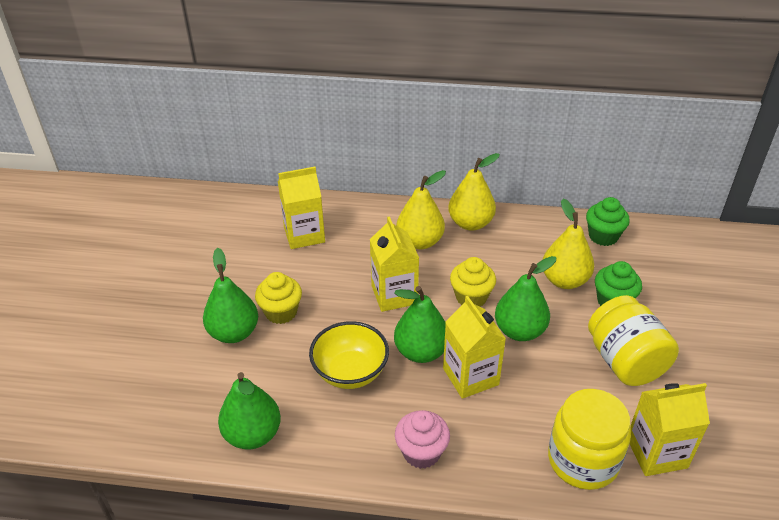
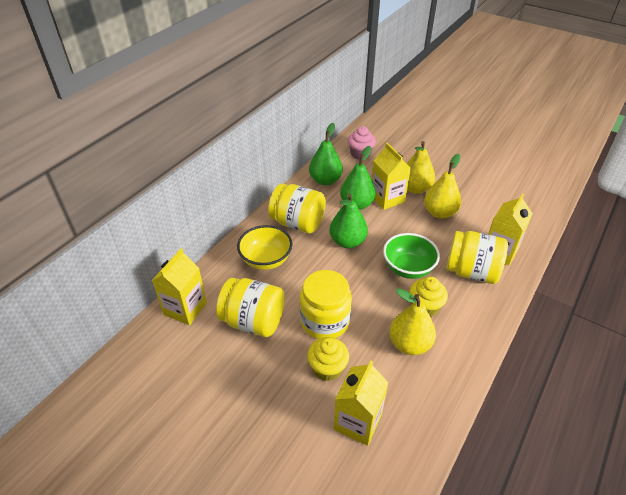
green bowl: 0 -> 1
green cupcake: 2 -> 0
green pear: 4 -> 3
yellow jar: 2 -> 4

